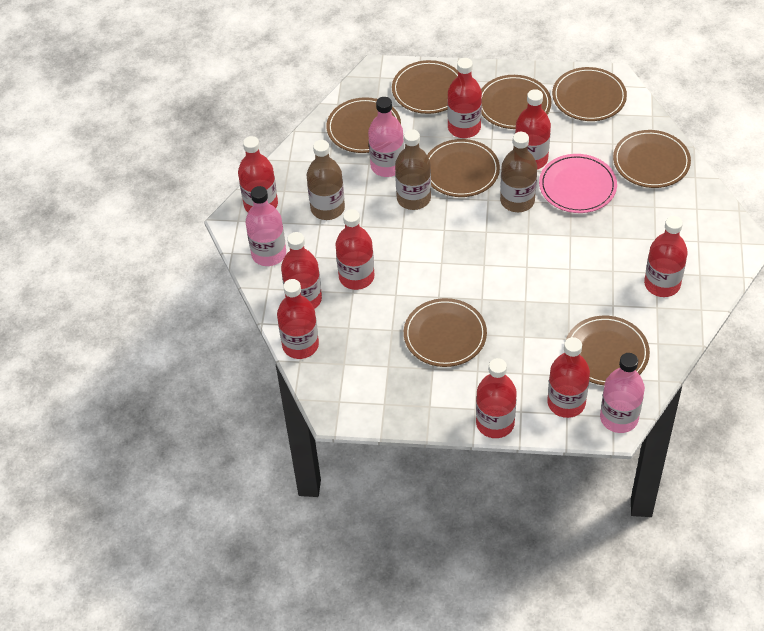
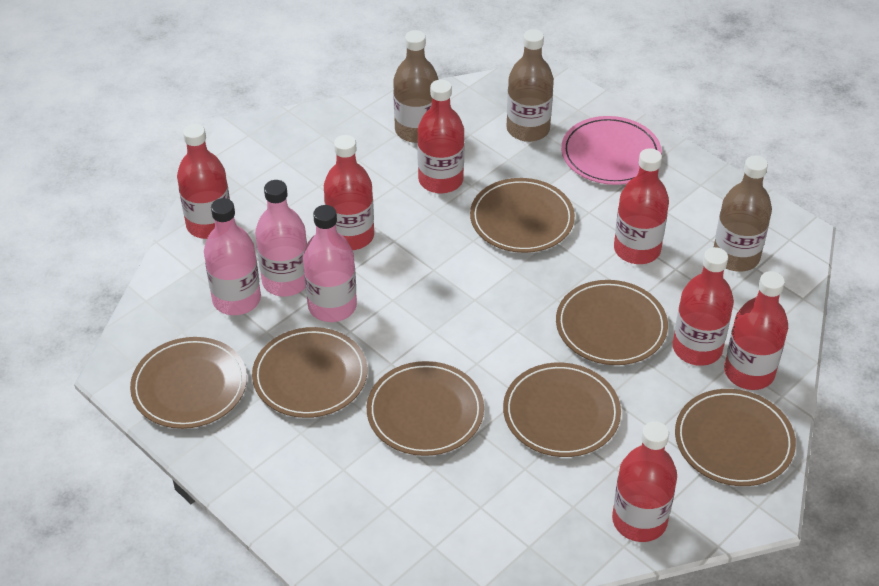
brown plate: 8 -> 7
red bottle: 9 -> 7

